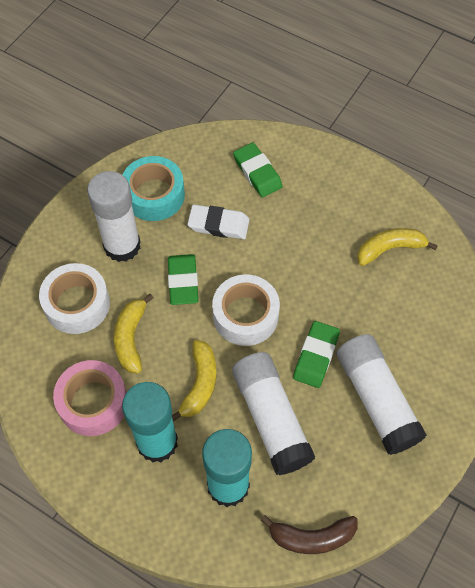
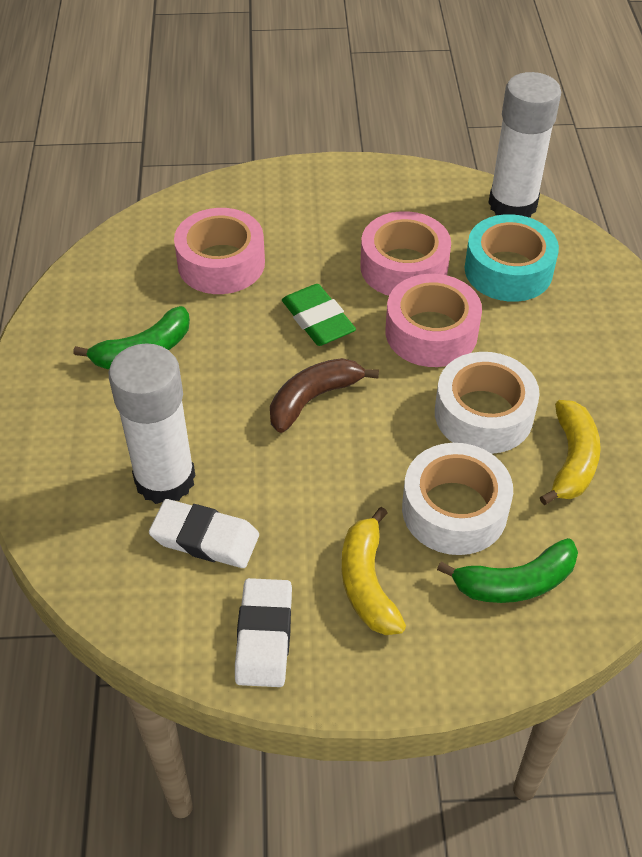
green banana: 0 -> 2
green eraser: 3 -> 1
pink tape: 1 -> 3
turquoise glue stick: 2 -> 0
white eraser: 1 -> 2
white glue stick: 3 -> 2
yellow banana: 3 -> 2

